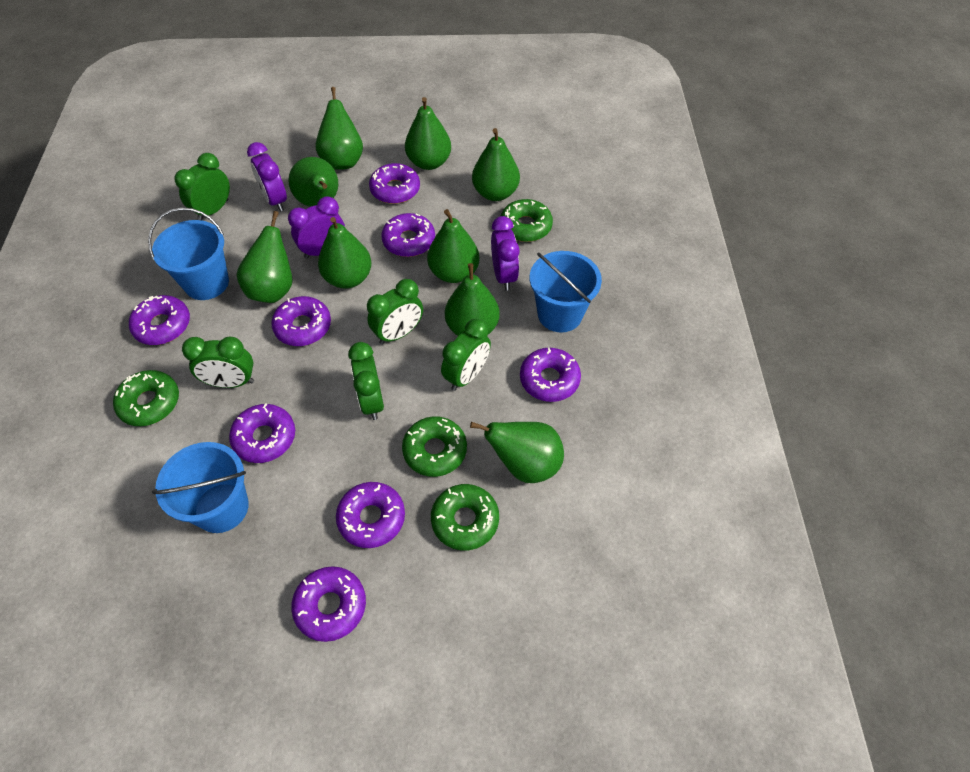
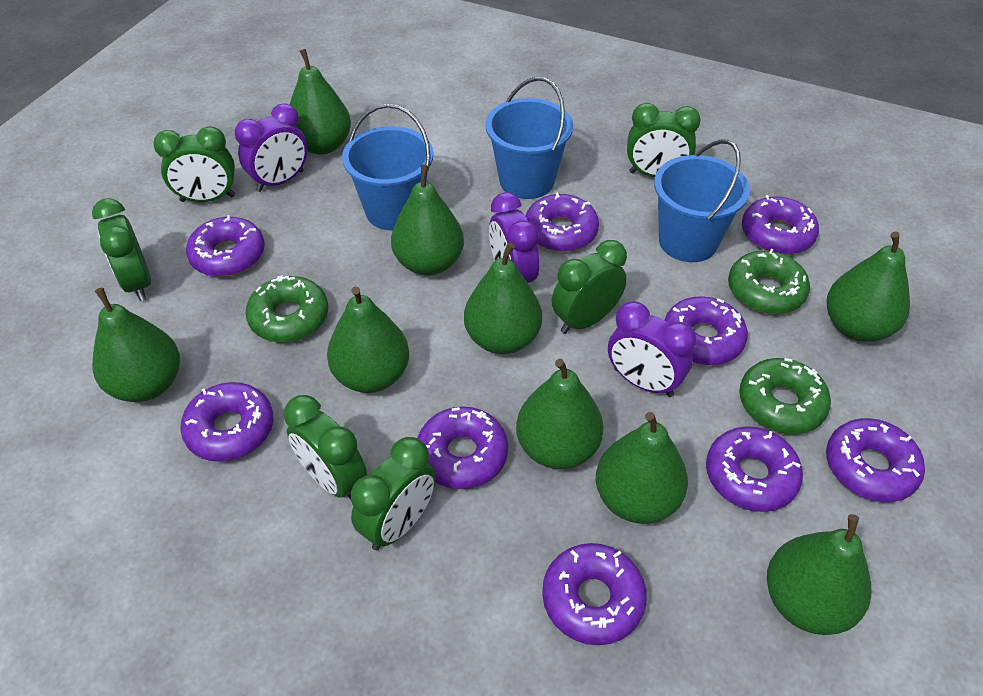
green clock: 5 -> 6
green donut: 4 -> 3
purple donut: 8 -> 9

